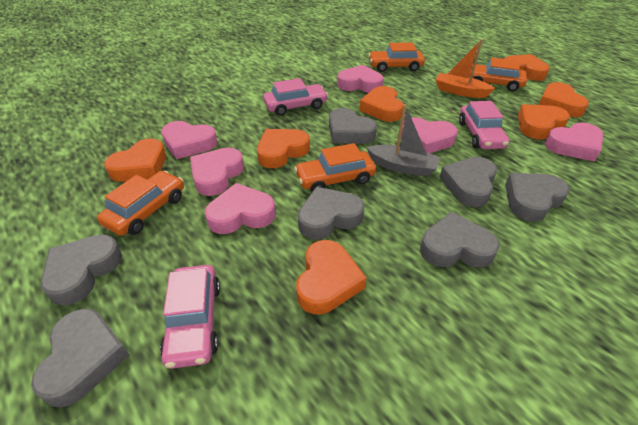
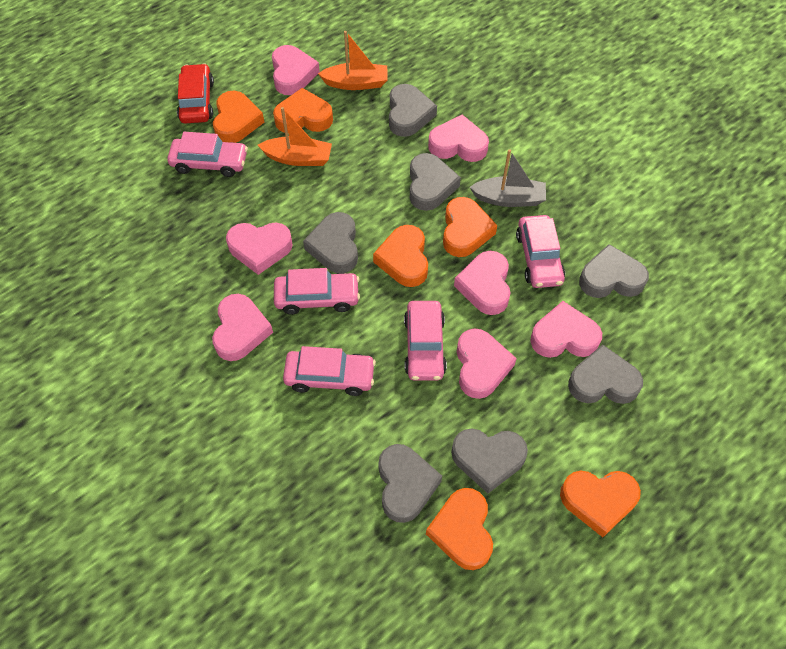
orange boat: 1 -> 2
orange car: 4 -> 0
orange heart: 7 -> 6
pink car: 3 -> 5
pink heart: 6 -> 7
red car: 0 -> 1

